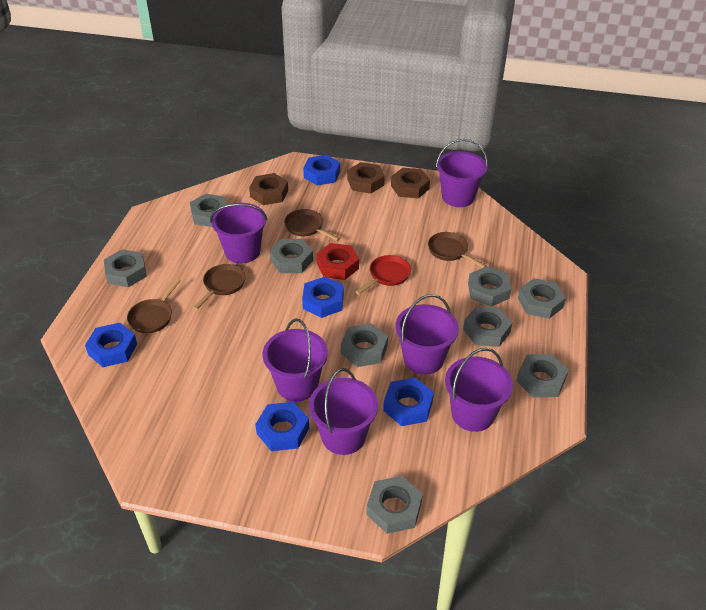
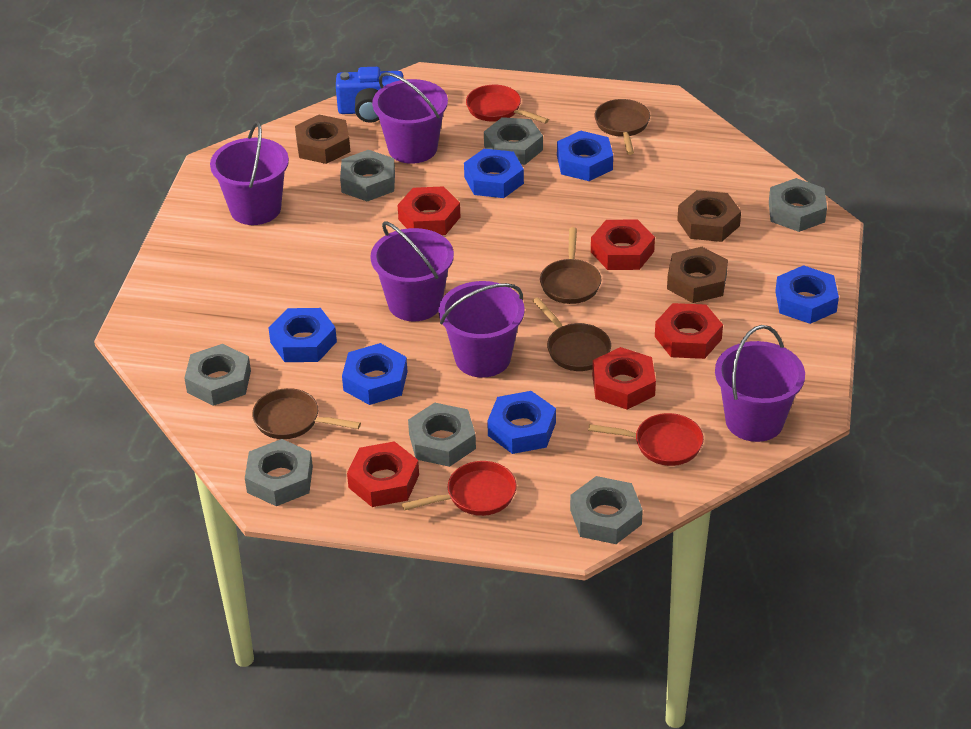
blue camera: 0 -> 1
blue nut: 5 -> 6
grey nut: 9 -> 7
purple bucket: 6 -> 5
red nut: 1 -> 5
red pan: 1 -> 3

